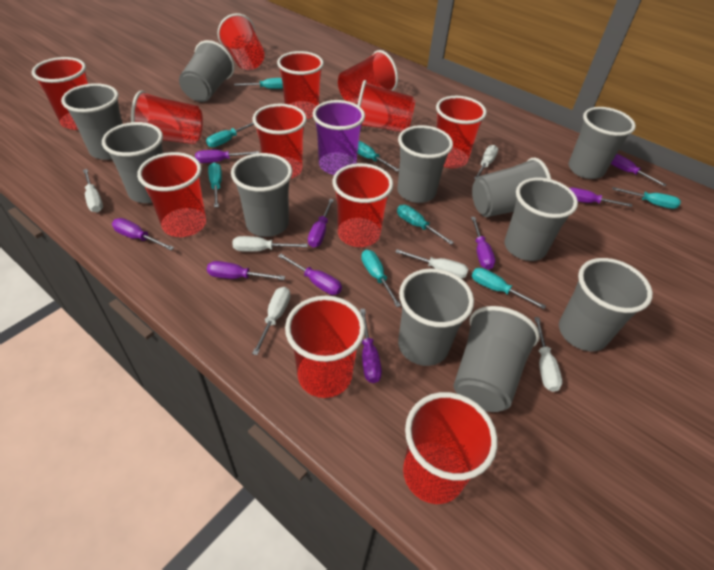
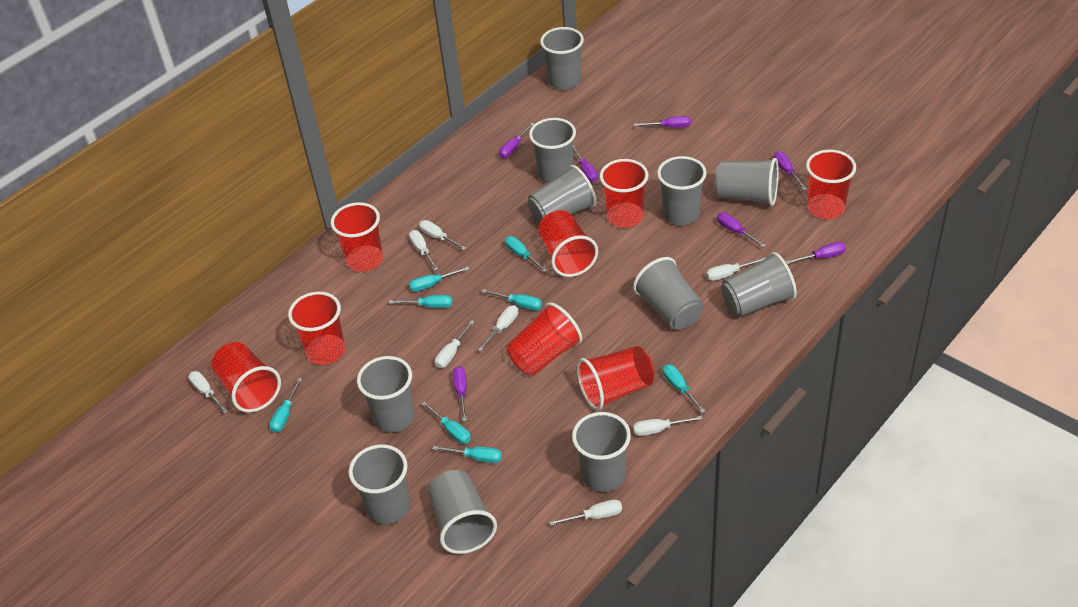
purple cup: 1 -> 0
purple screwdriver: 9 -> 7
red cup: 12 -> 8
white screwdriver: 6 -> 8

